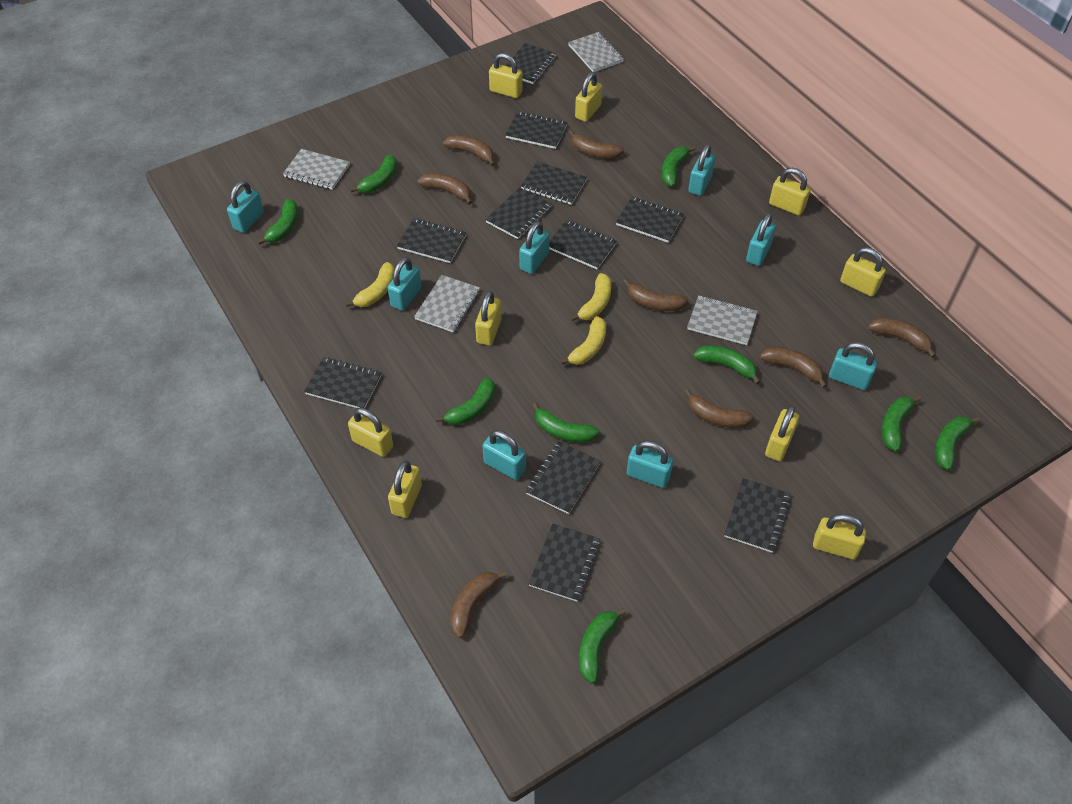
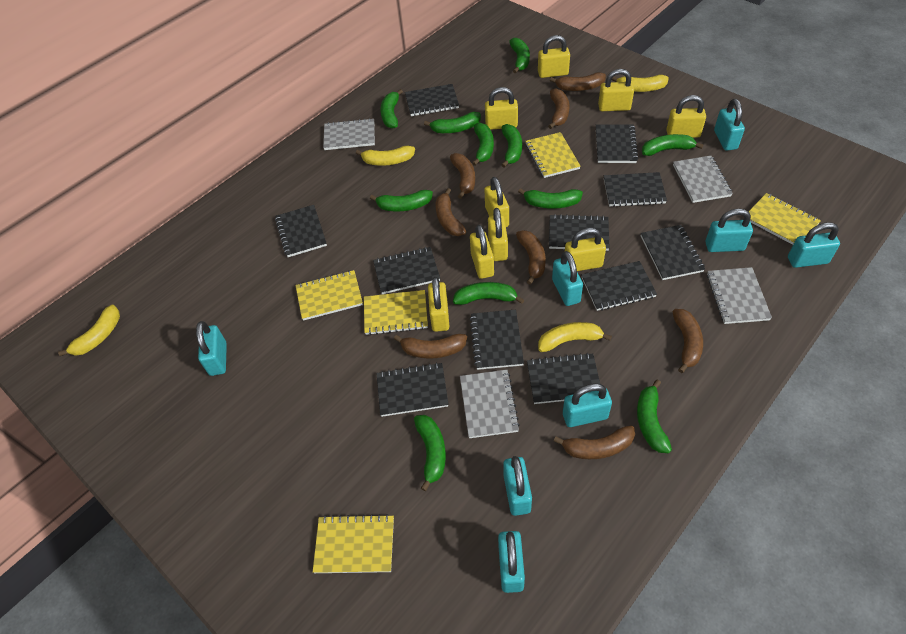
green banana: 9 -> 11
yellow banana: 3 -> 4
yellow notebook: 0 -> 5

